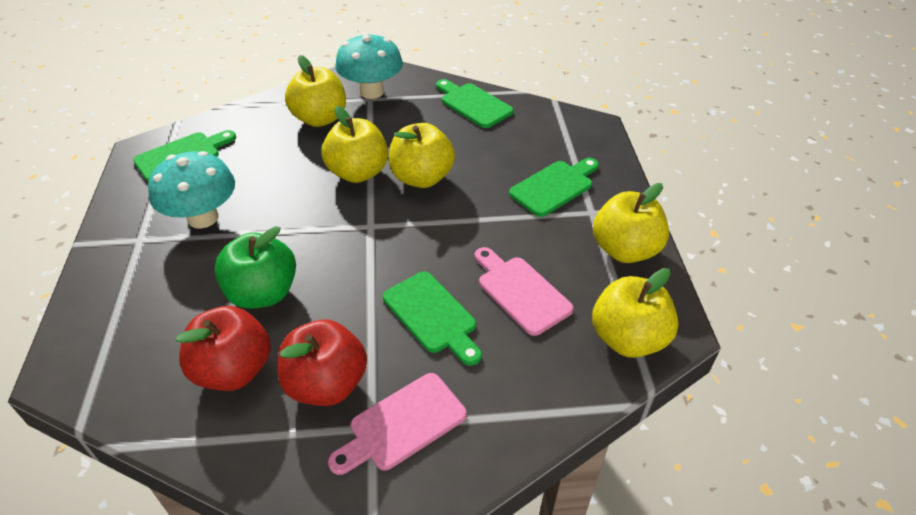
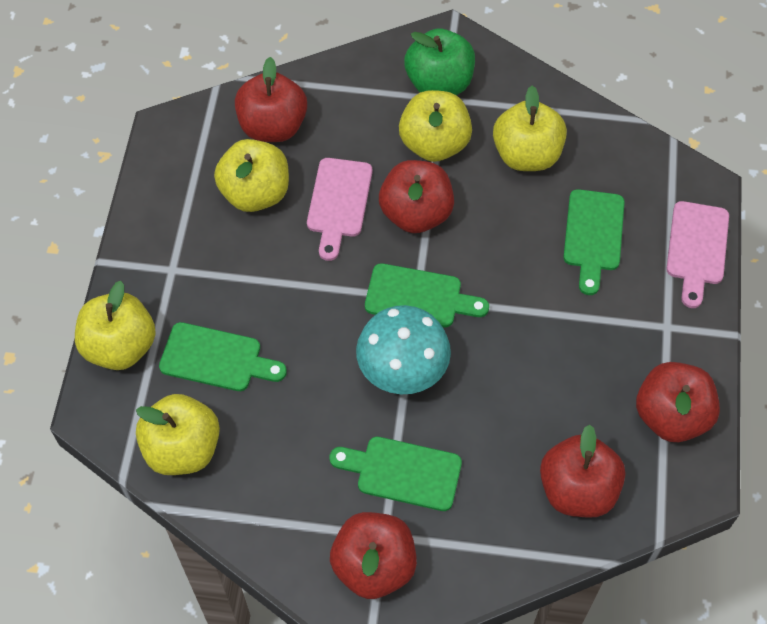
red apple: 2 -> 5
turquoise mushroom: 2 -> 1

